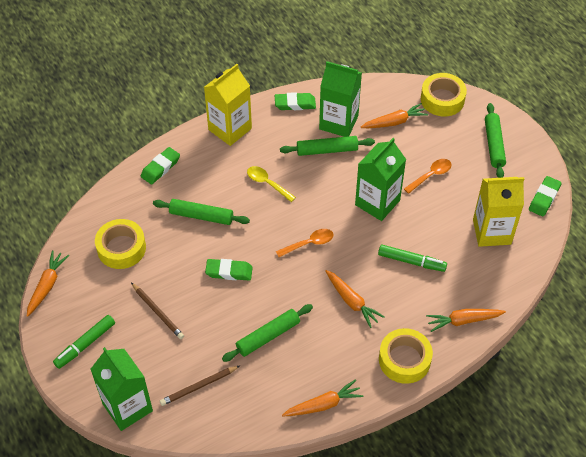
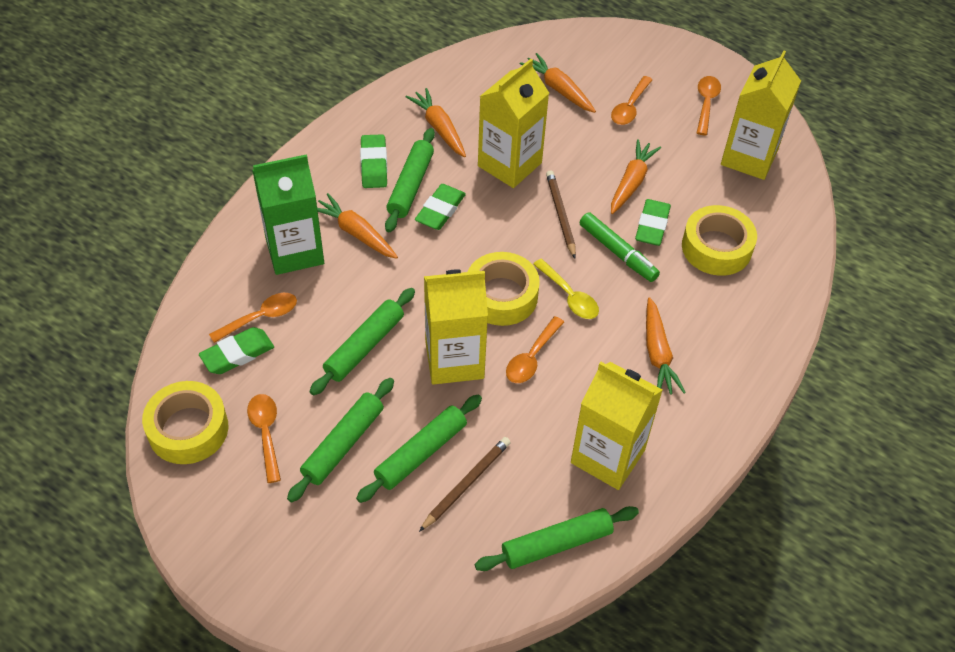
green carton: 3 -> 1
green marker: 2 -> 1
green rolling pin: 4 -> 5
orange spoon: 2 -> 5
yellow carton: 2 -> 4

